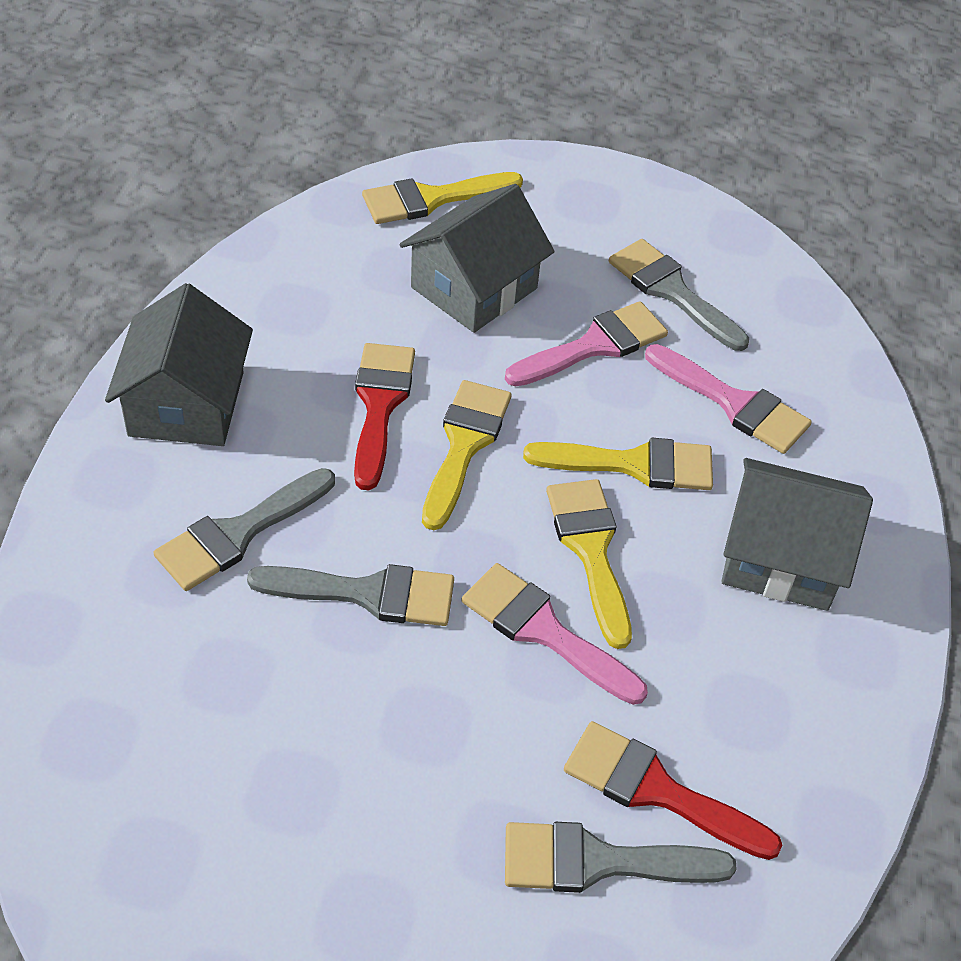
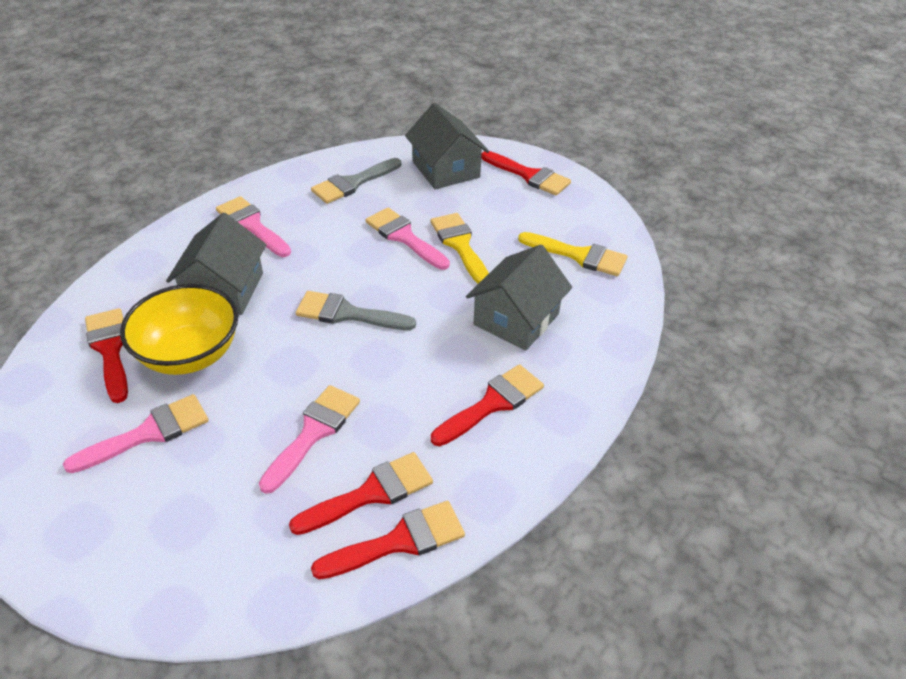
grey brush: 4 -> 2
pink brush: 3 -> 4
red brush: 2 -> 5
yellow bowl: 0 -> 1
yellow brush: 4 -> 2

